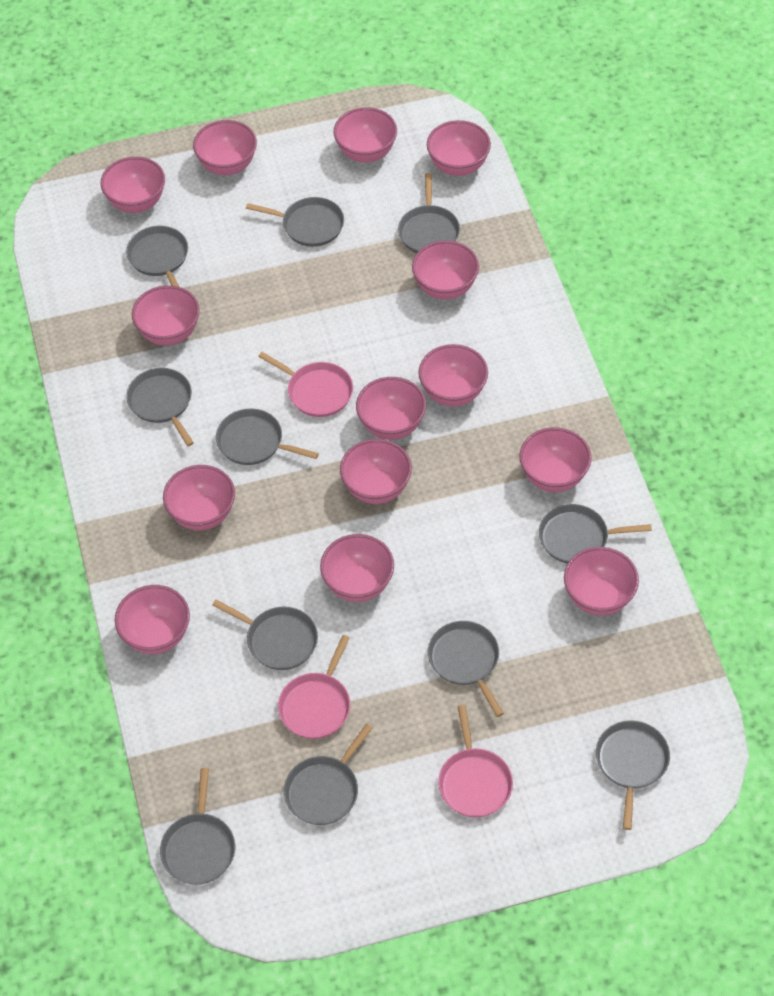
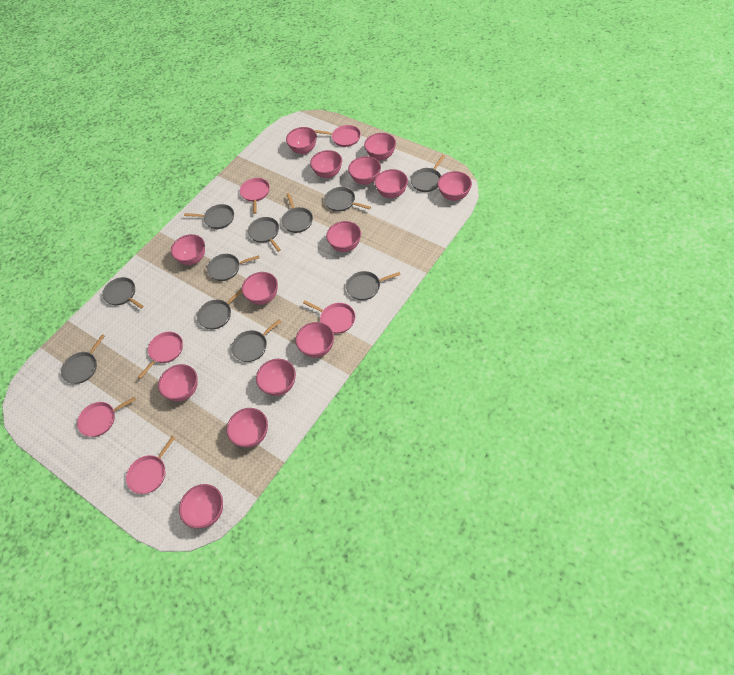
pink pan: 3 -> 6

